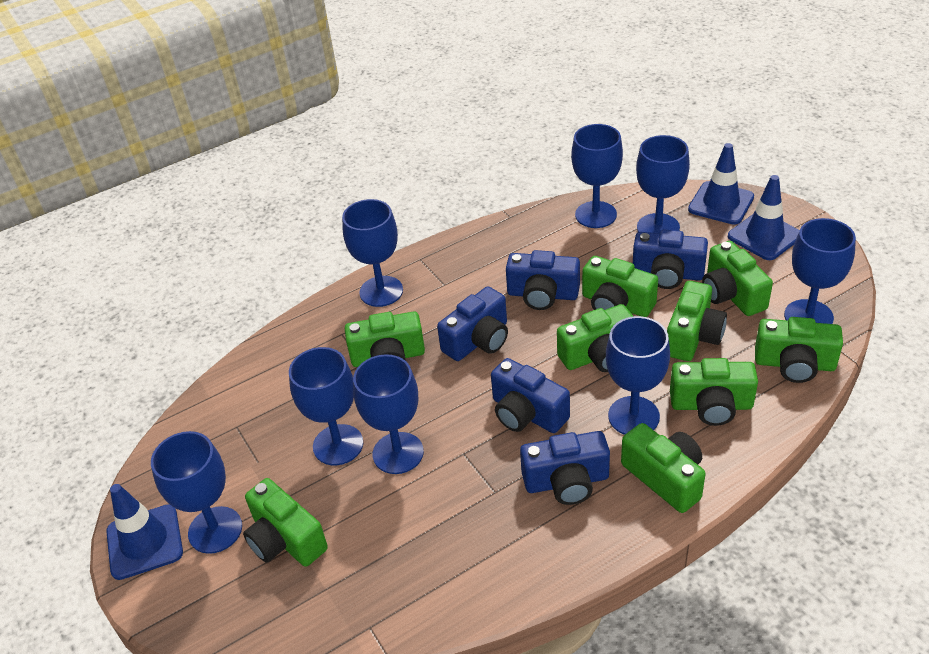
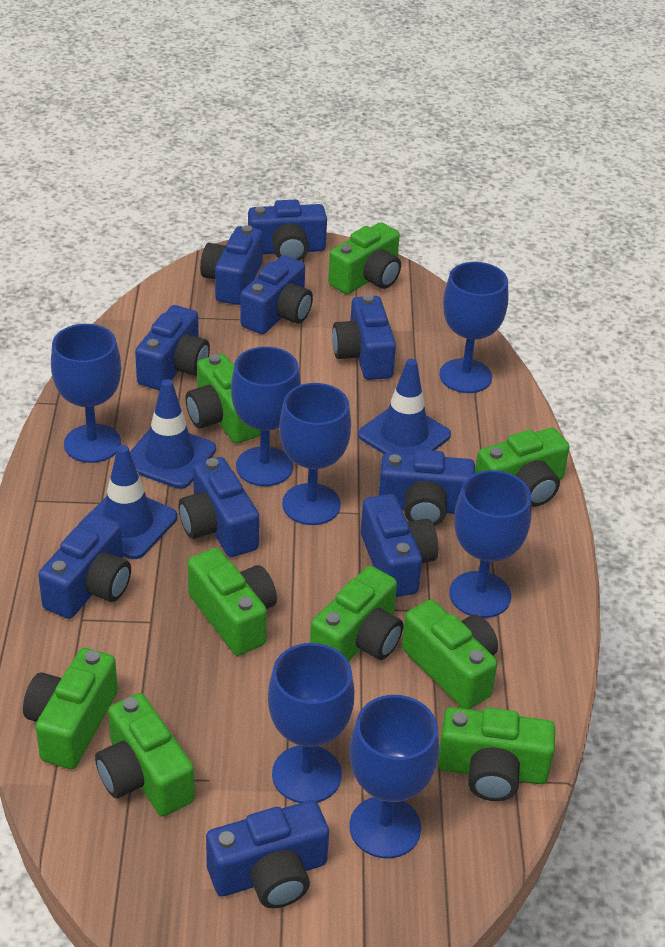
blue camera: 5 -> 10
blue goblet: 8 -> 7

